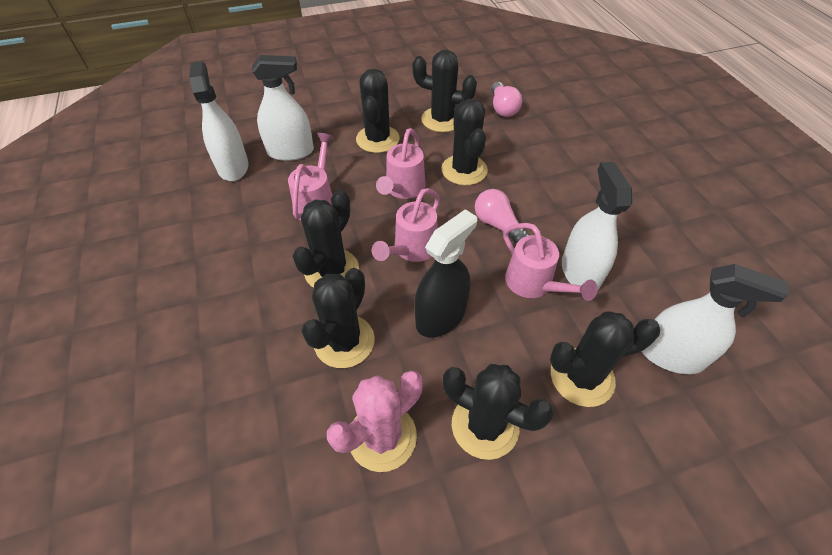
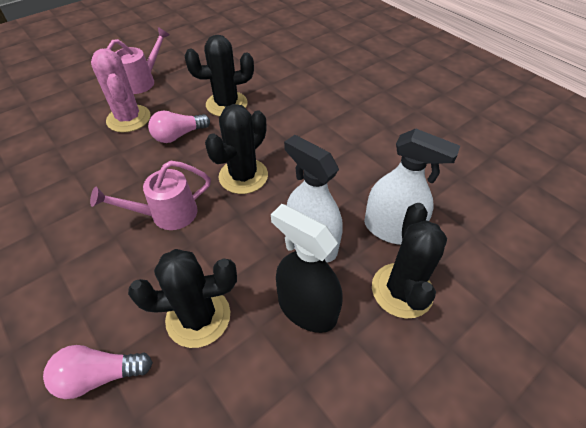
black cactus: 7 -> 4
pink watering can: 4 -> 2
white spray bottle: 4 -> 2

